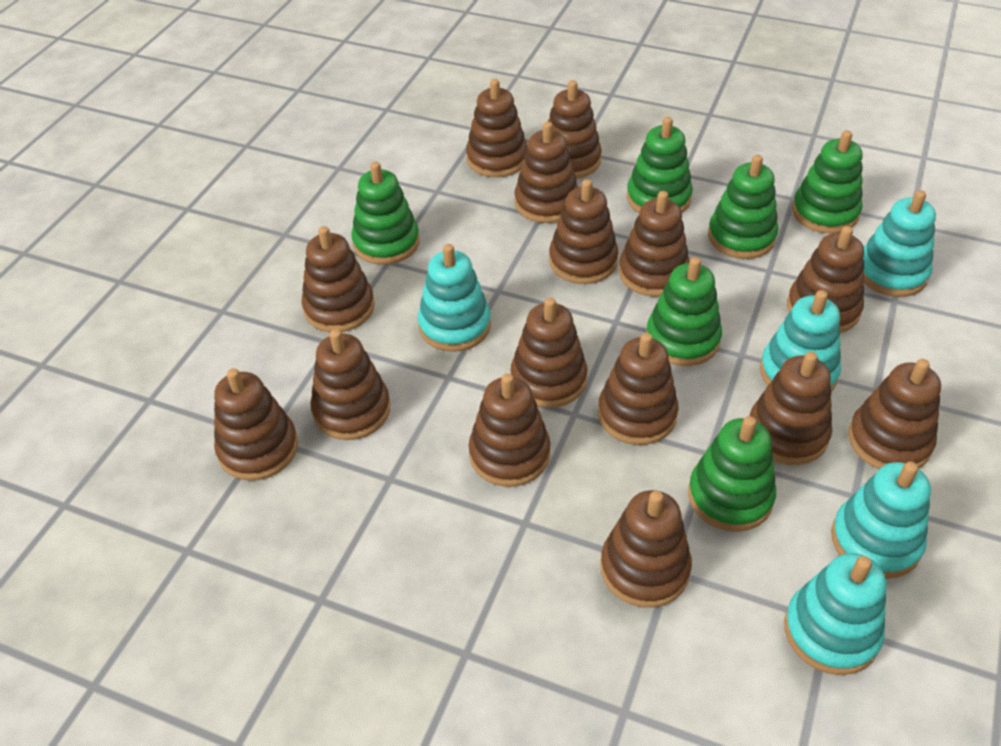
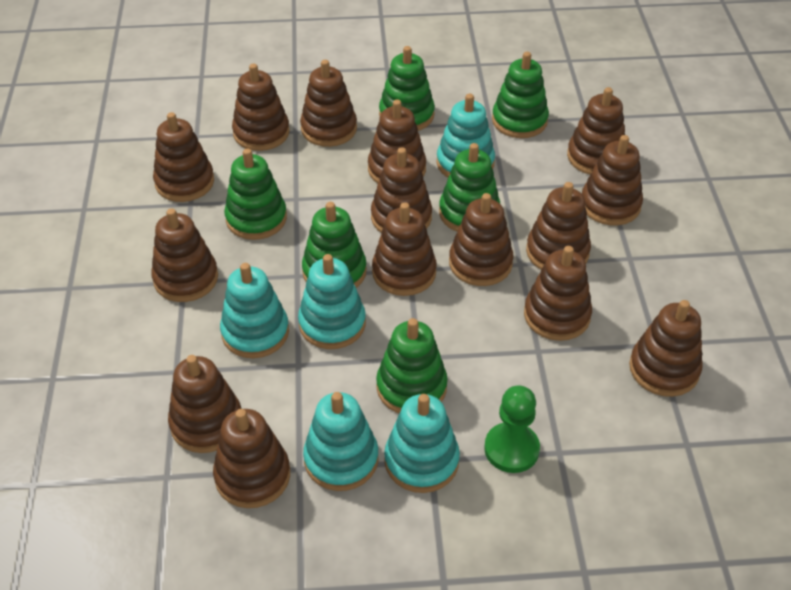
green pawn: 0 -> 1

